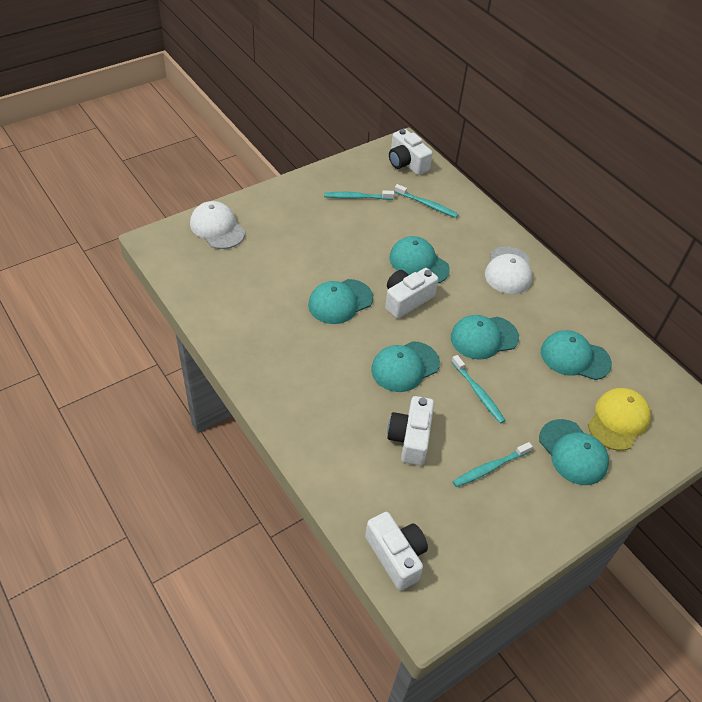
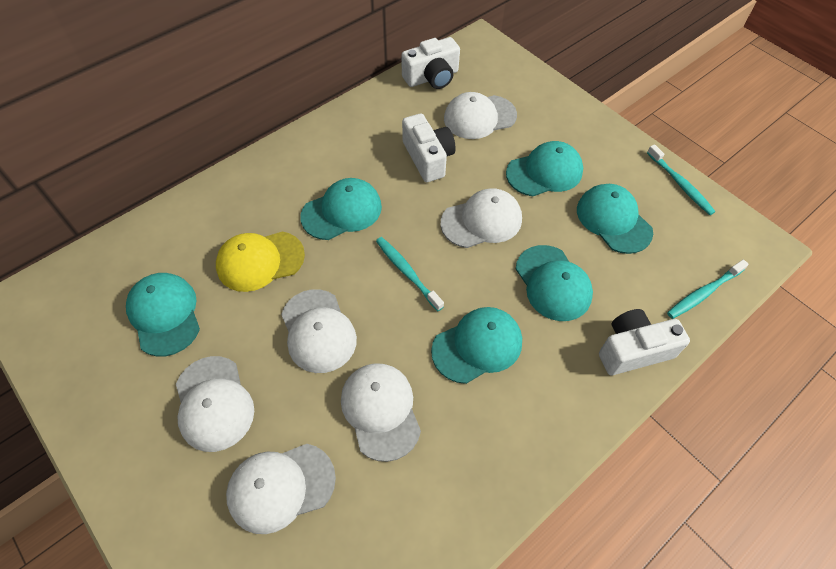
turquoise toothbrush: 4 -> 3
white camera: 4 -> 3
white cap: 2 -> 6

